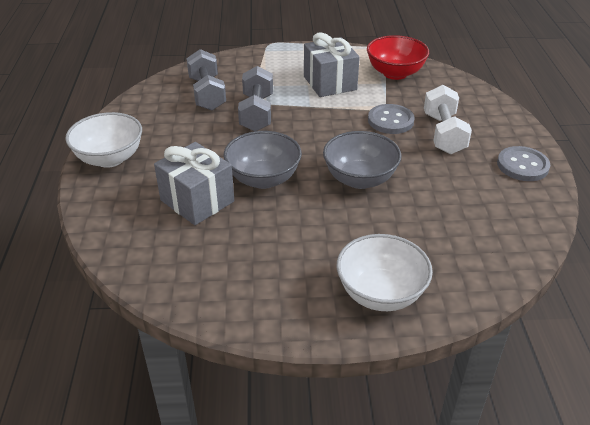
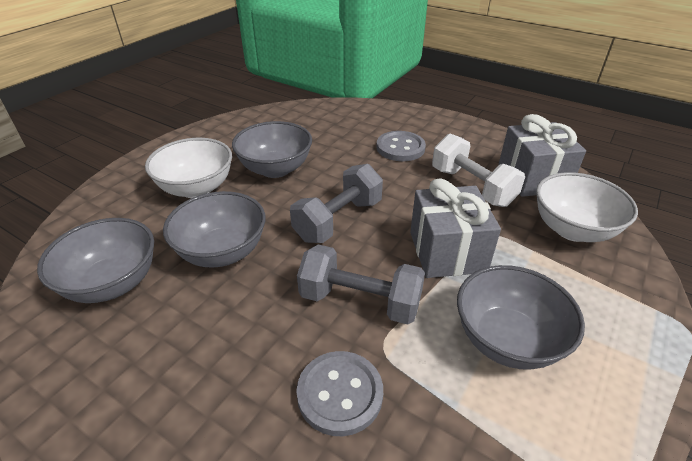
grey bowl: 2 -> 4
red bowl: 1 -> 0

